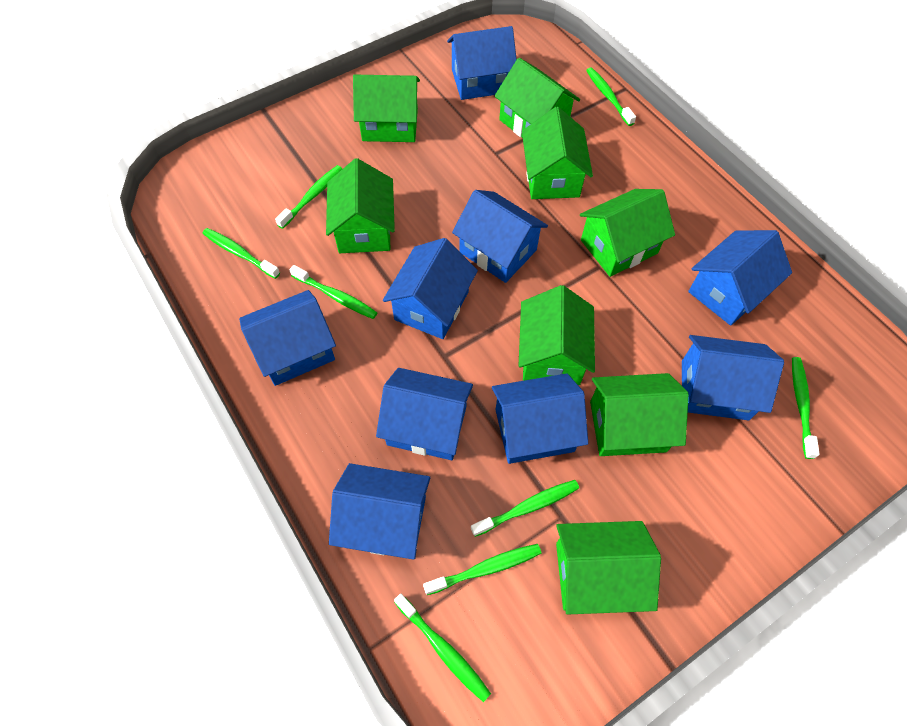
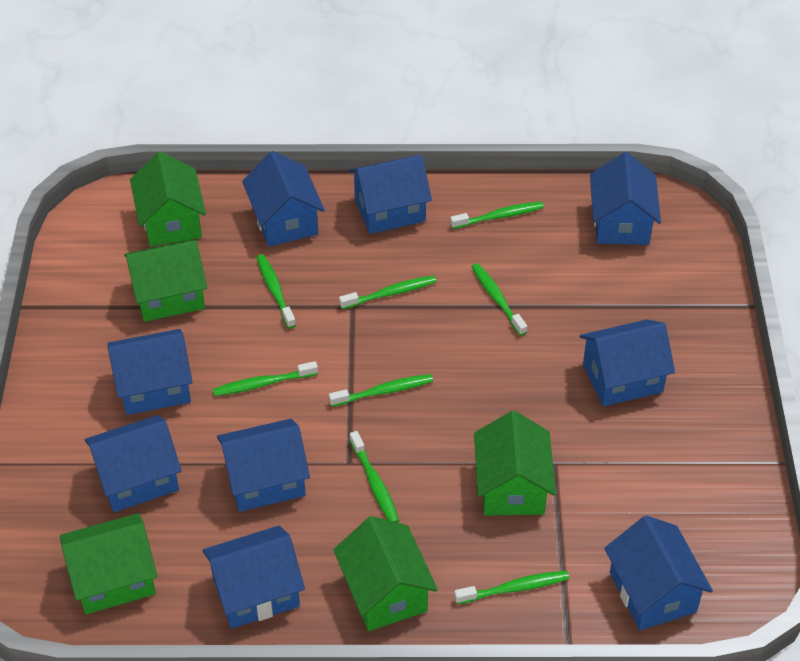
green house: 8 -> 5

